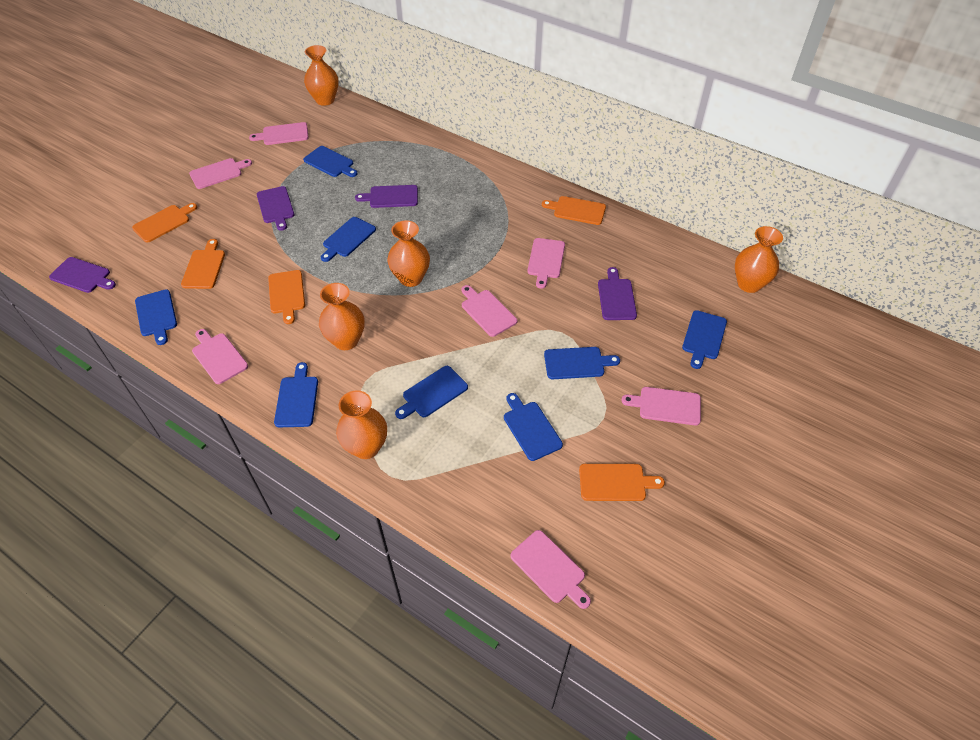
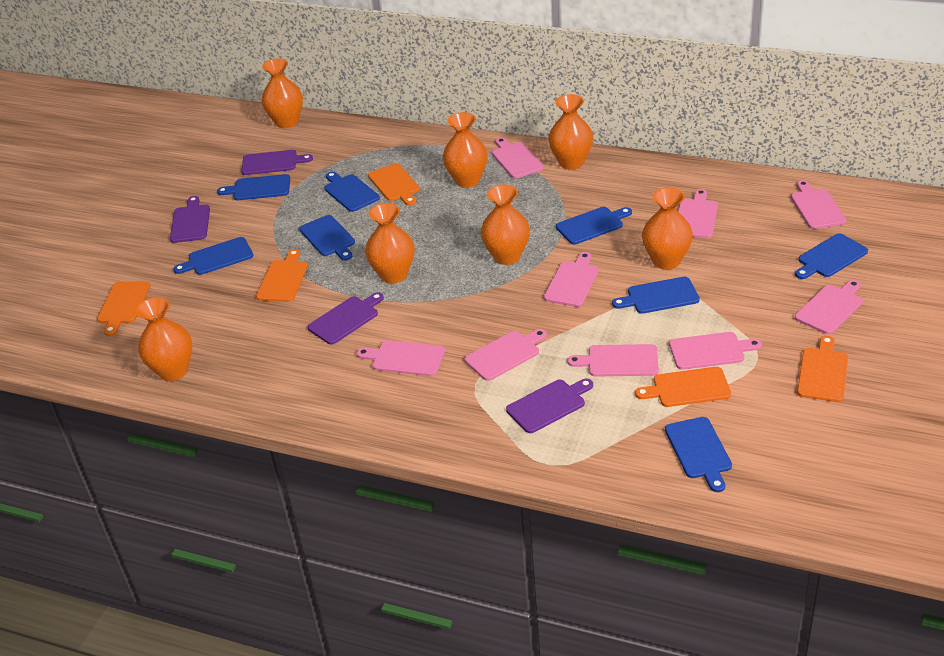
orange vase: 5 -> 7
pink cutting board: 7 -> 9

